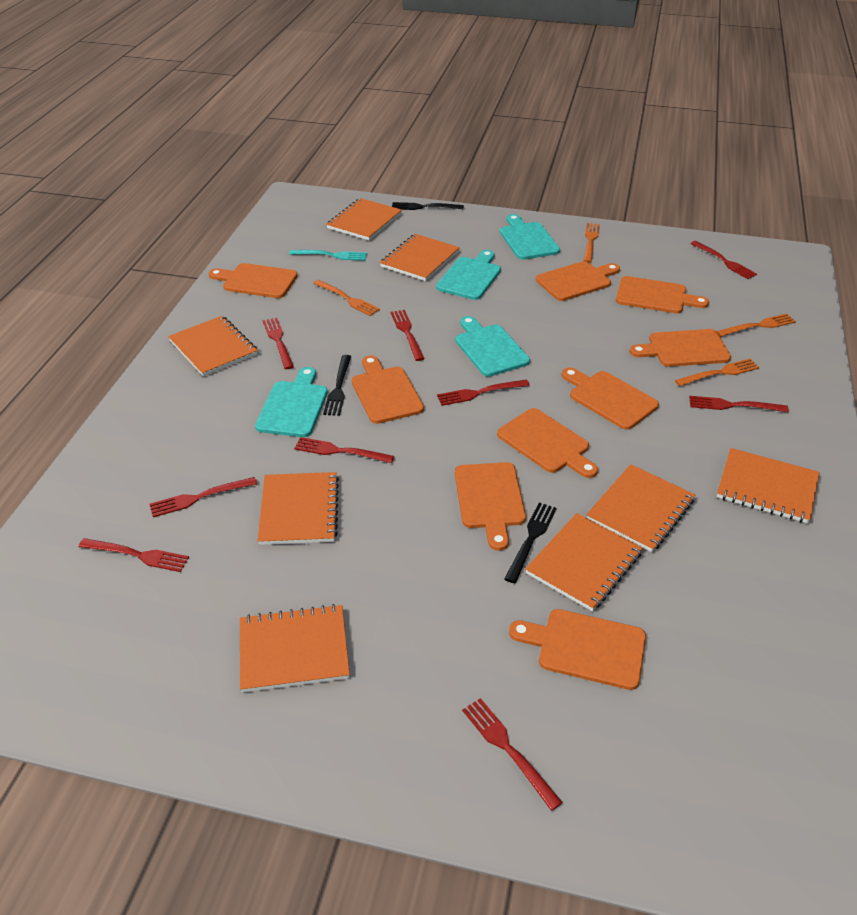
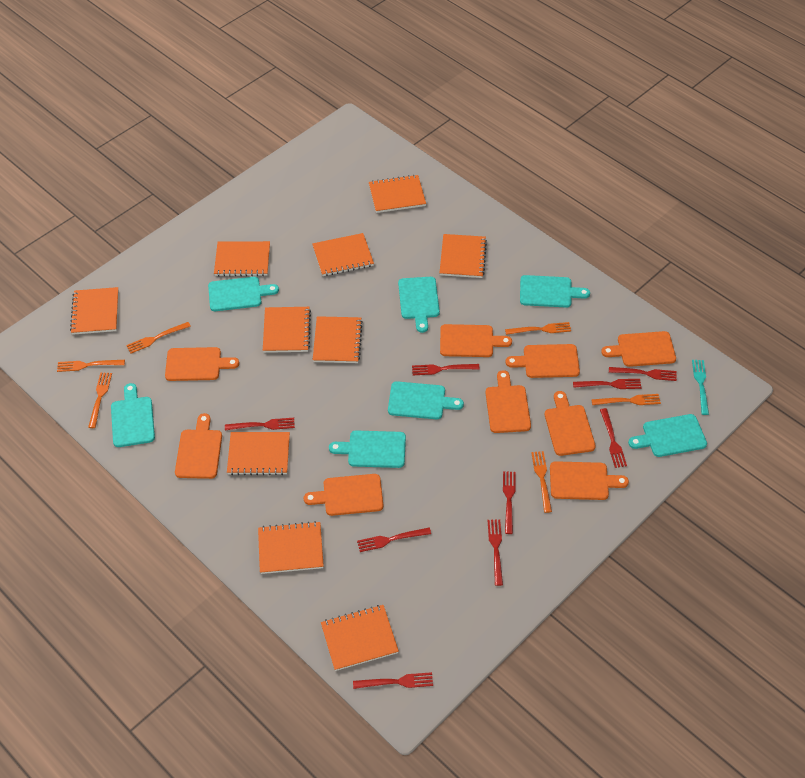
black fork: 3 -> 0
orange fork: 4 -> 6
orange notebook: 8 -> 10
turquoise cutting board: 4 -> 7

